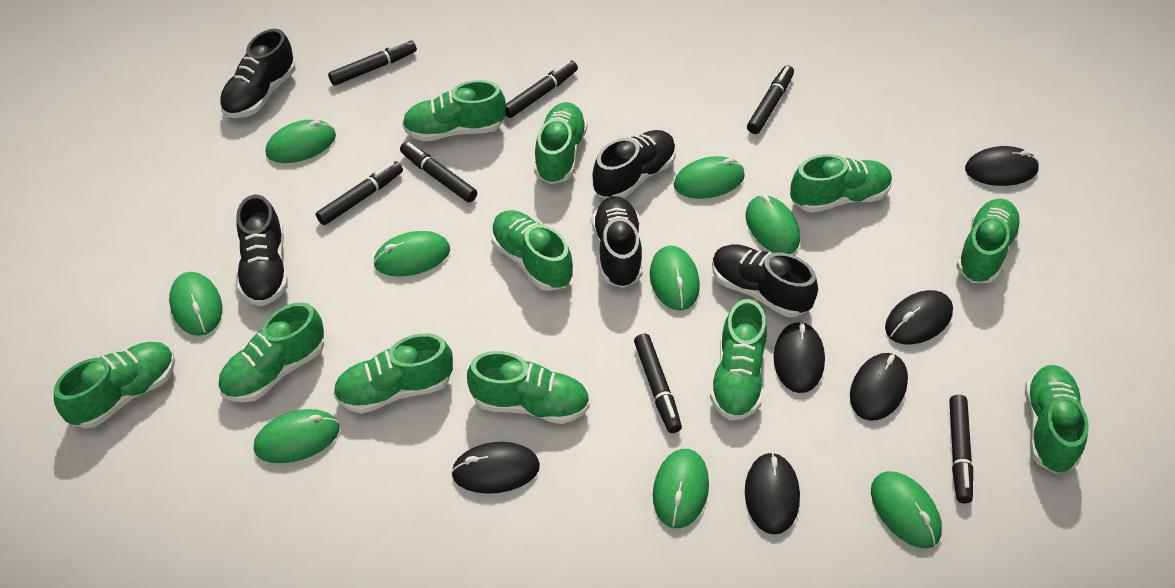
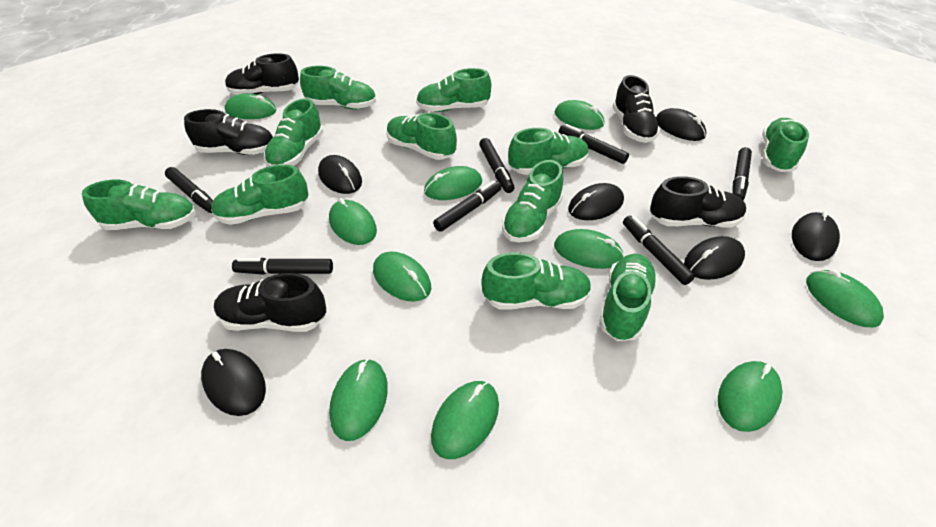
green mouse: 9 -> 10

